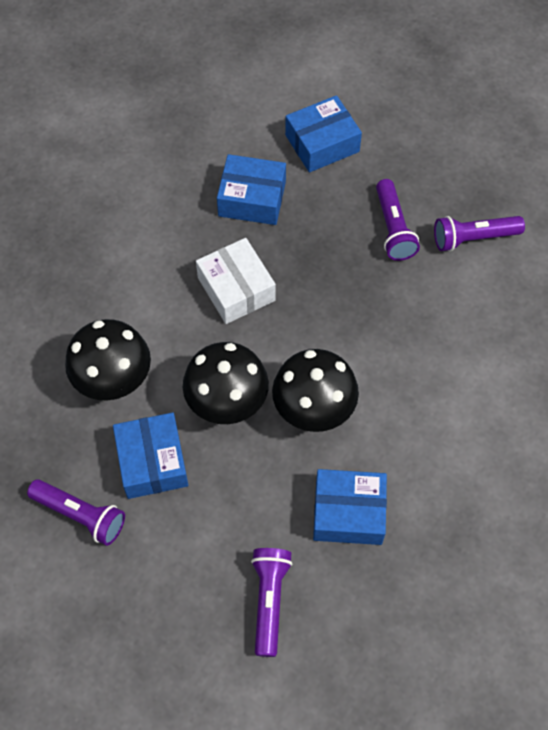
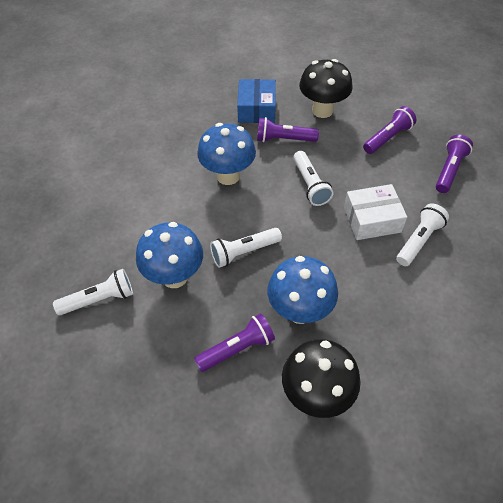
black mushroom: 3 -> 2
blue box: 4 -> 1
blue mushroom: 0 -> 3
white flashlight: 0 -> 4

